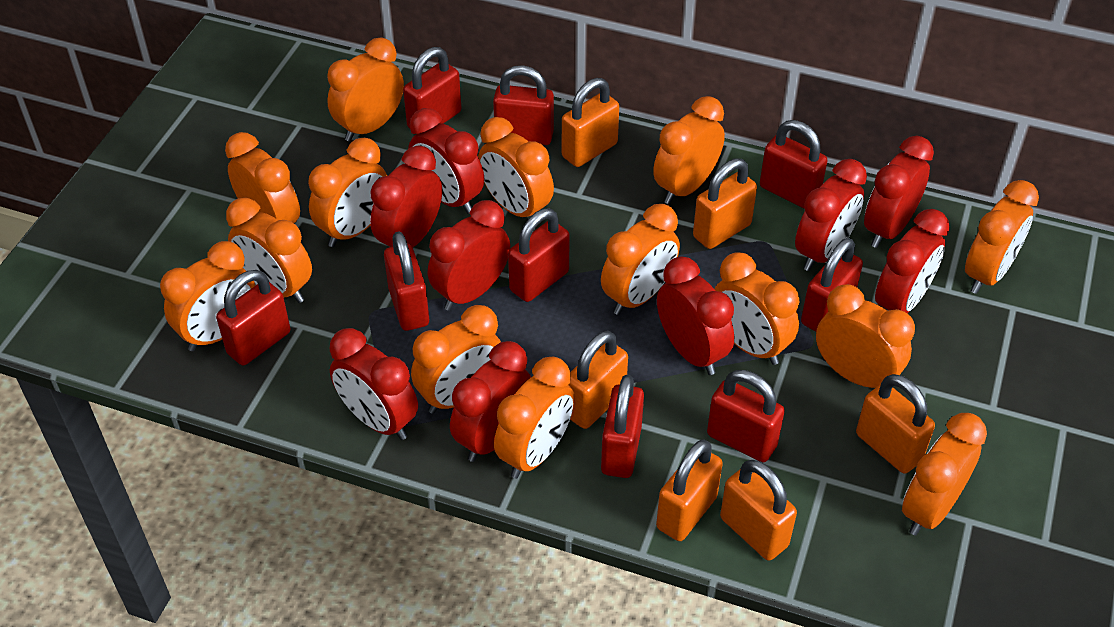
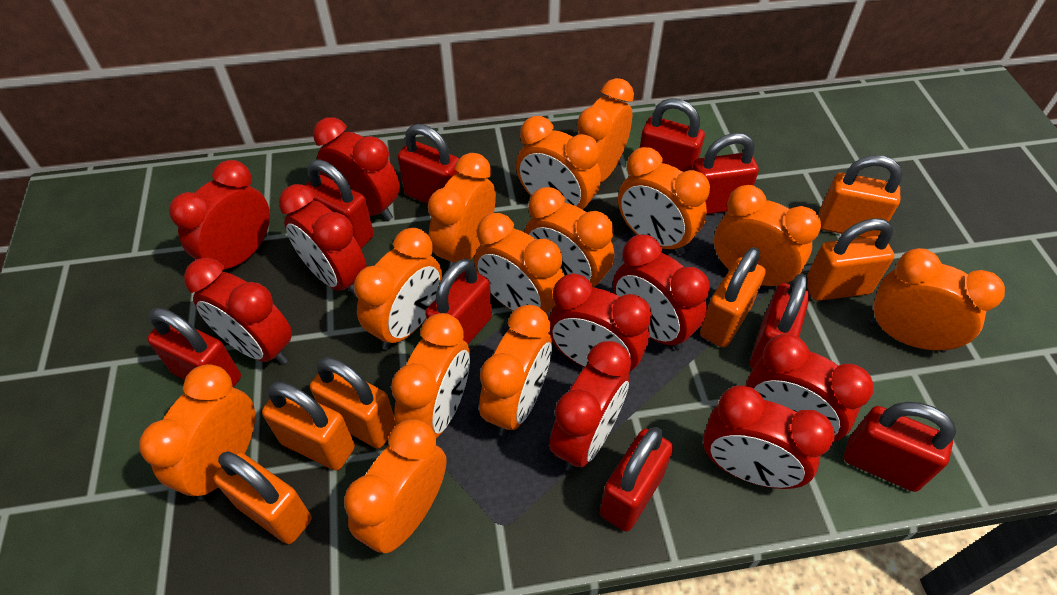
orange clock: 14 -> 13

